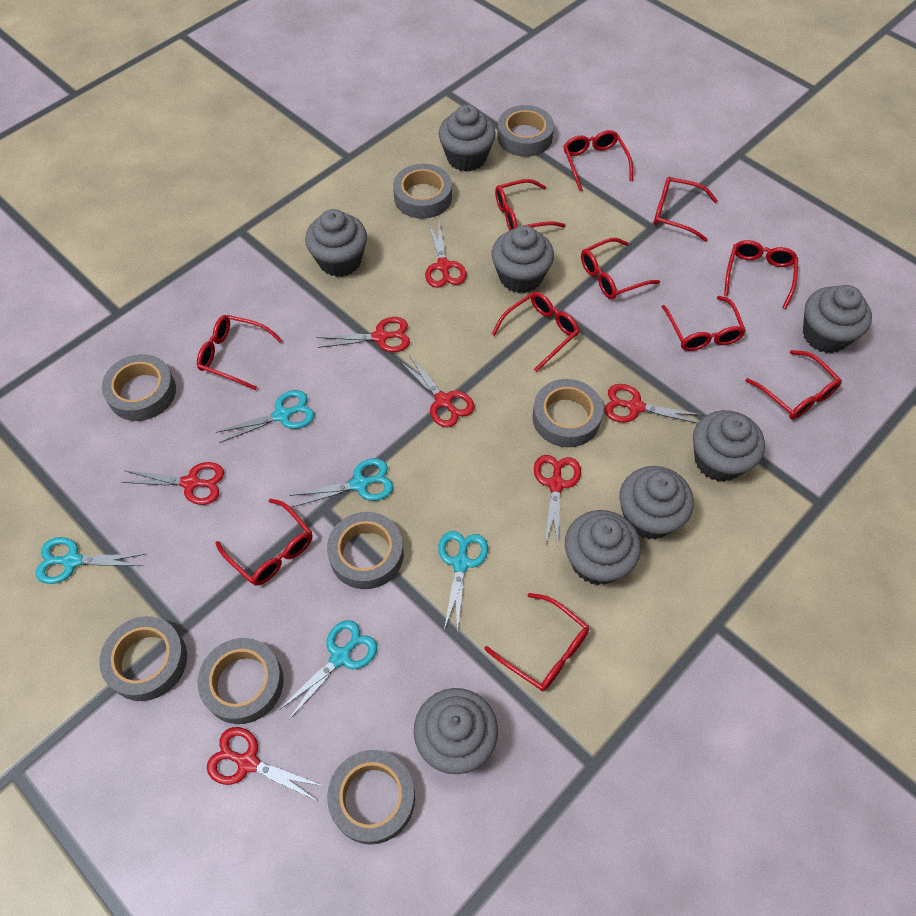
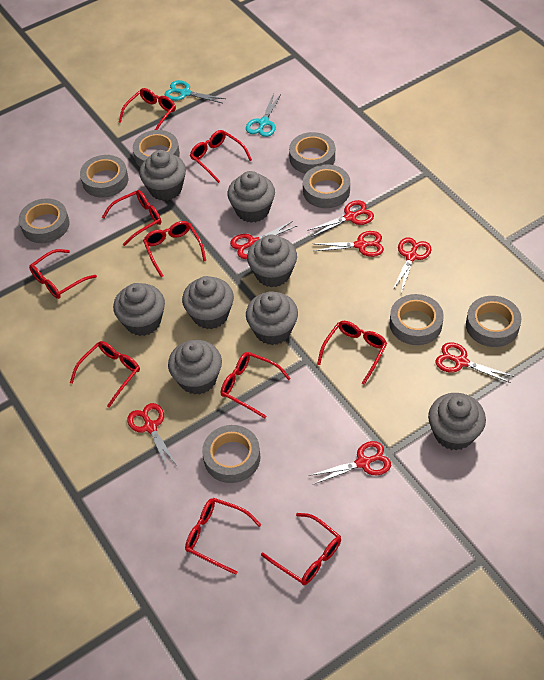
red glasses: 11 -> 10
turquoise scissors: 5 -> 2

